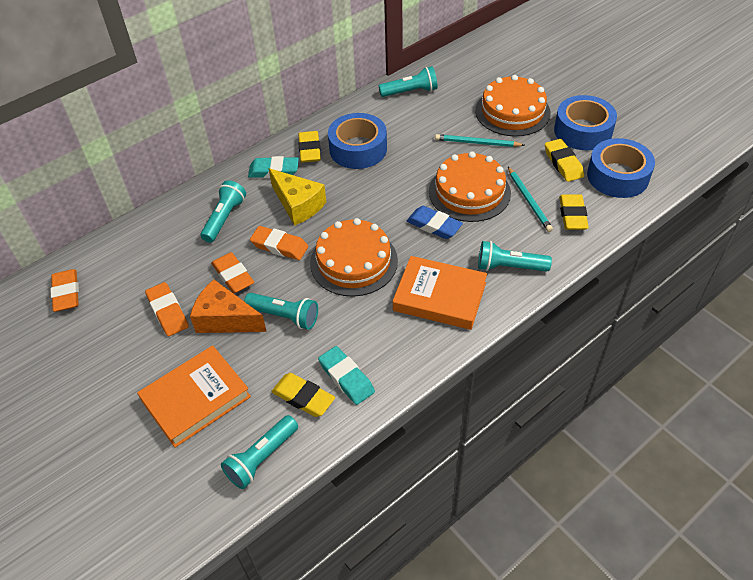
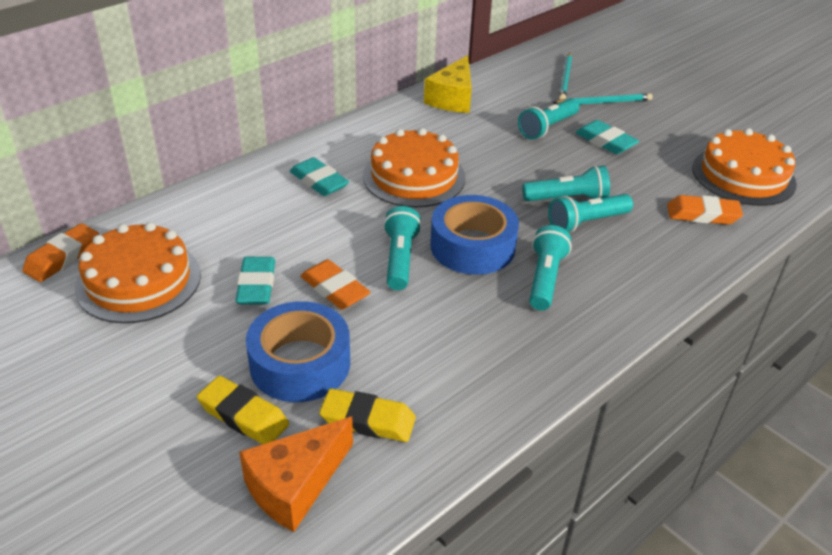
blue eraser: 1 -> 0
blue tape: 3 -> 2
orange book: 2 -> 0
orange eraser: 4 -> 3
turquoise eraser: 2 -> 3
yellow eraser: 4 -> 2

